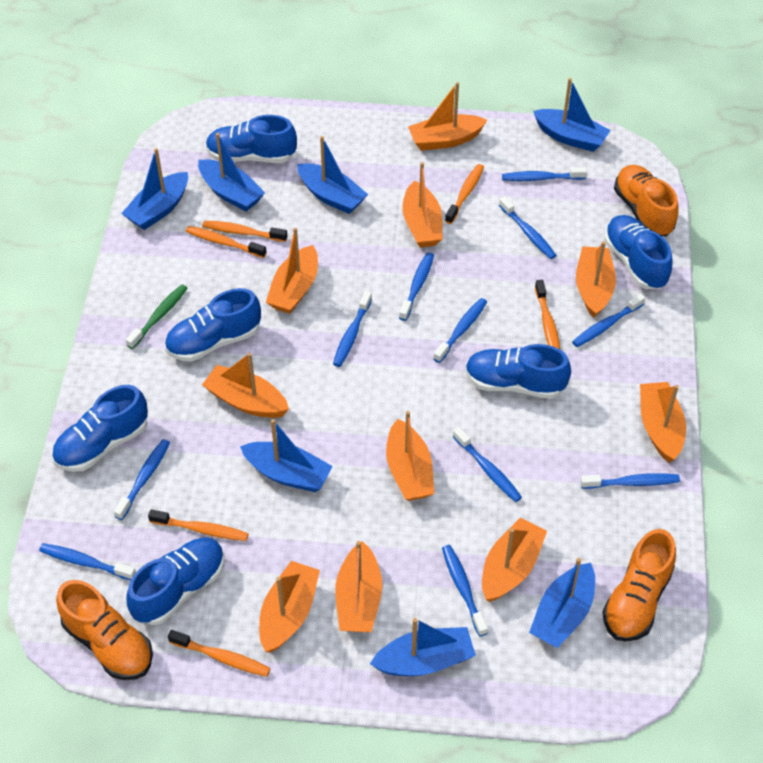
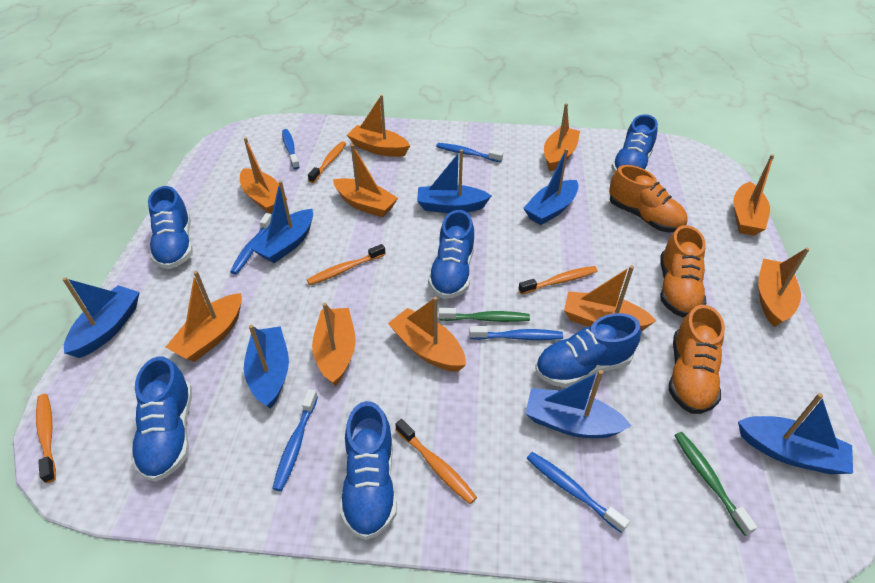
blue toothbrush: 11 -> 6
green toothbrush: 1 -> 2
orange toothbrush: 6 -> 5

